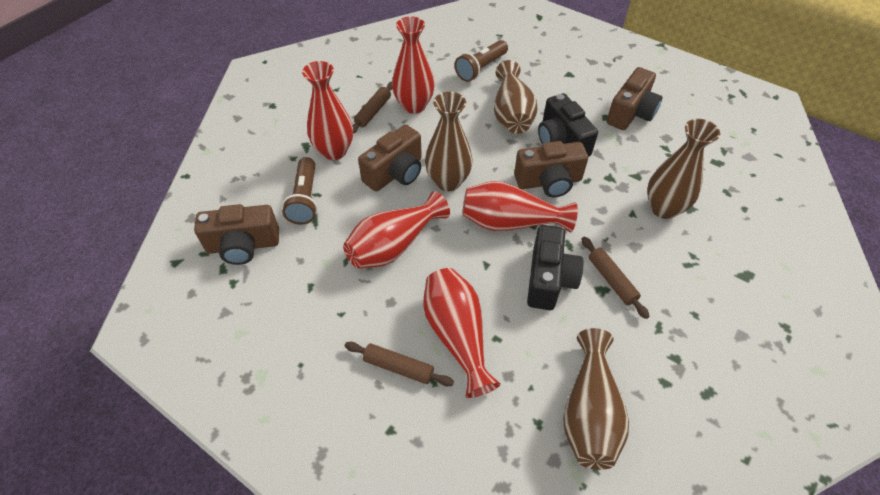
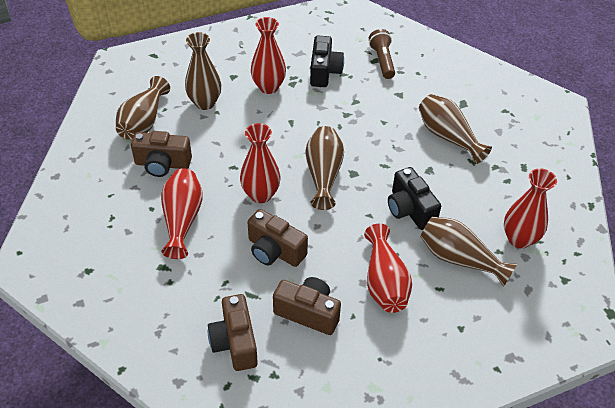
brown flashlight: 2 -> 1
brown rolling pin: 3 -> 0
brown vase: 4 -> 5

